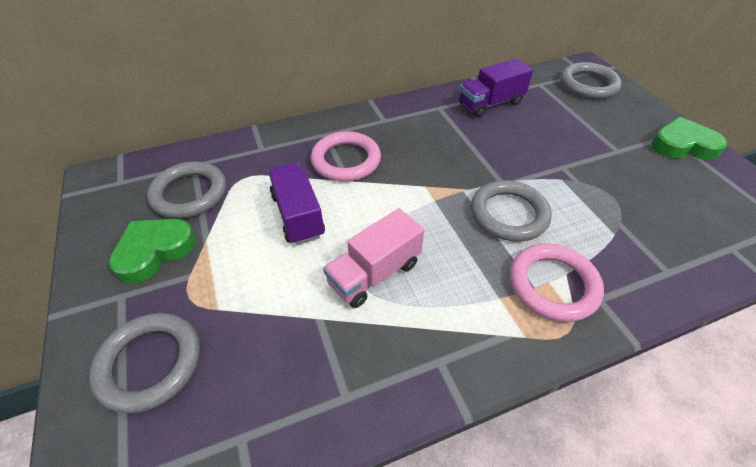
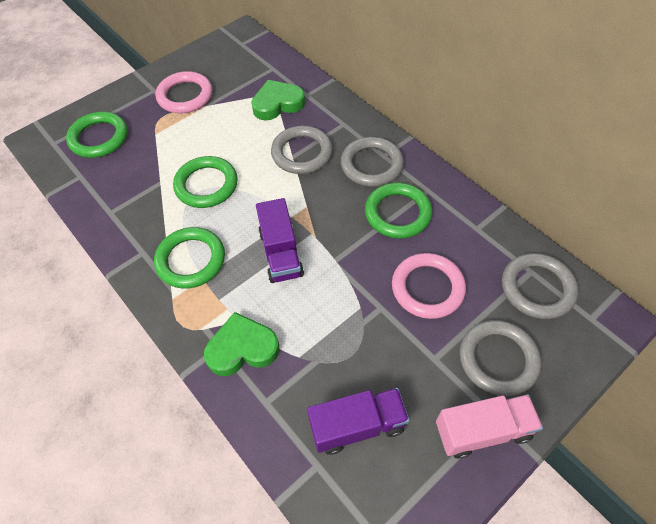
green ring: 0 -> 4

